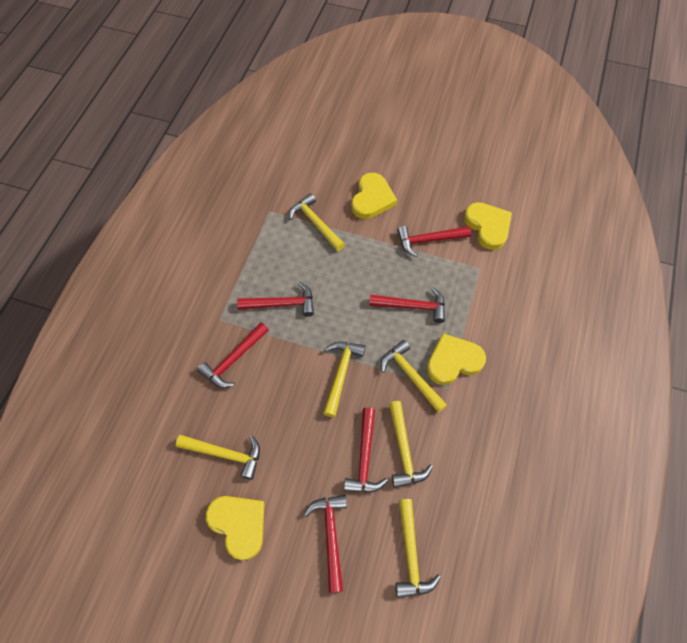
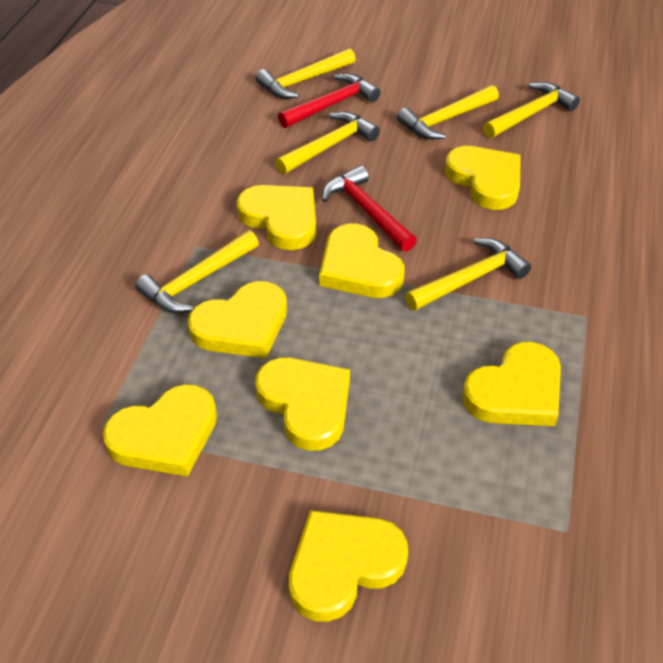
red hammer: 6 -> 2
yellow heart: 4 -> 8

